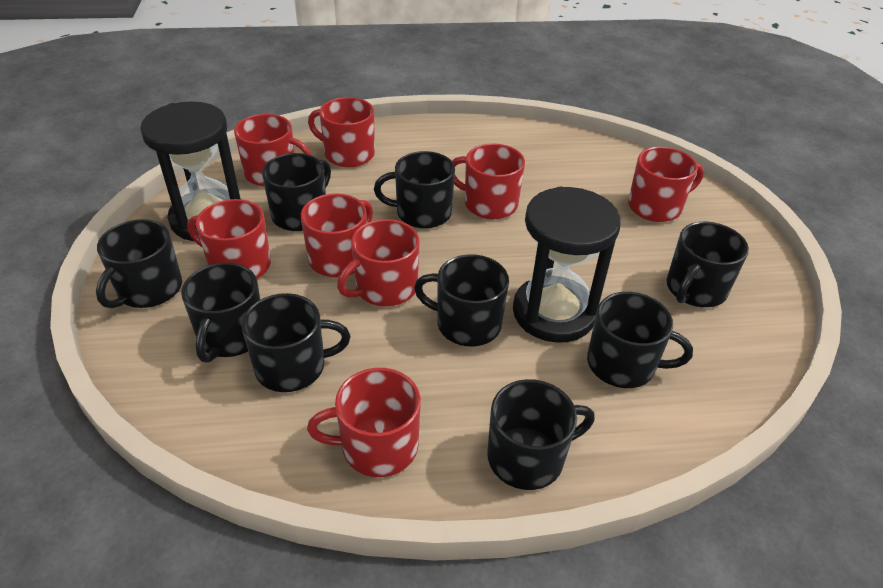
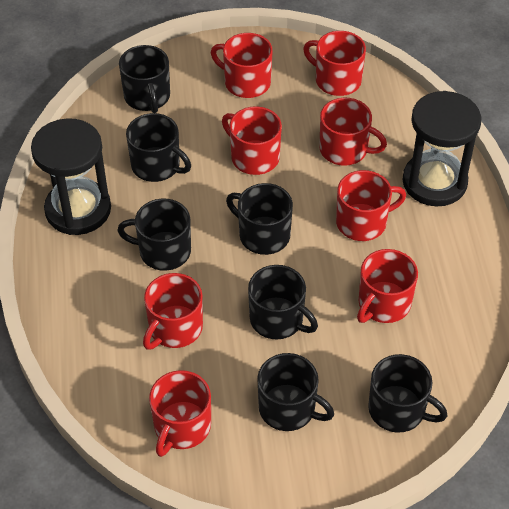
black mug: 9 -> 7

